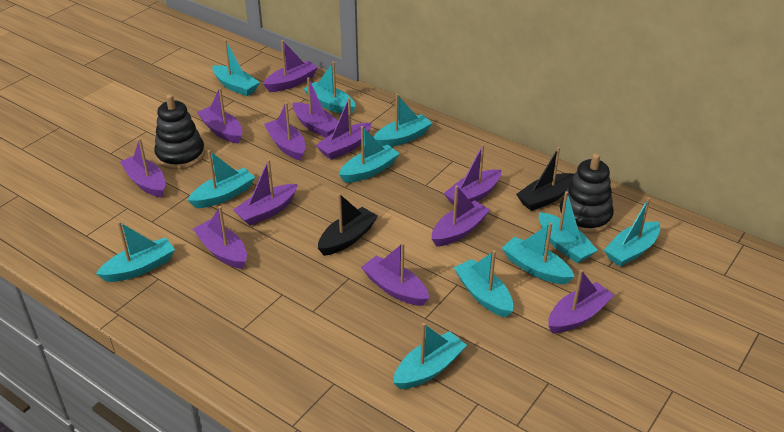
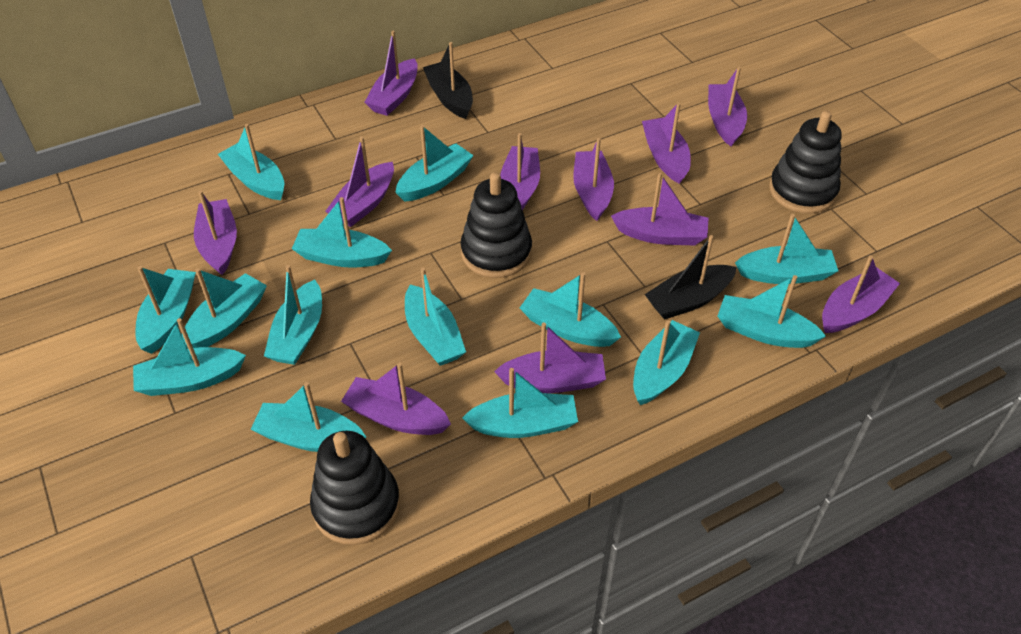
black stacking toy: 2 -> 3
purple boat: 12 -> 11
turquoise boat: 11 -> 14

